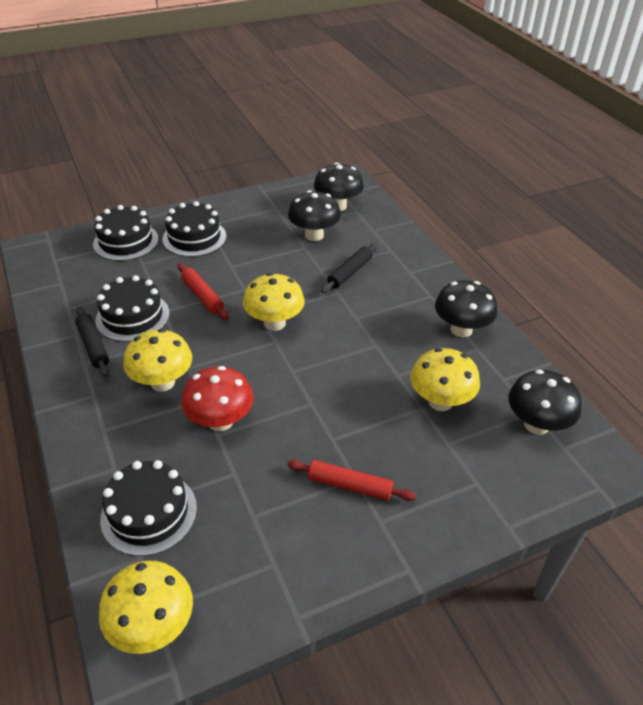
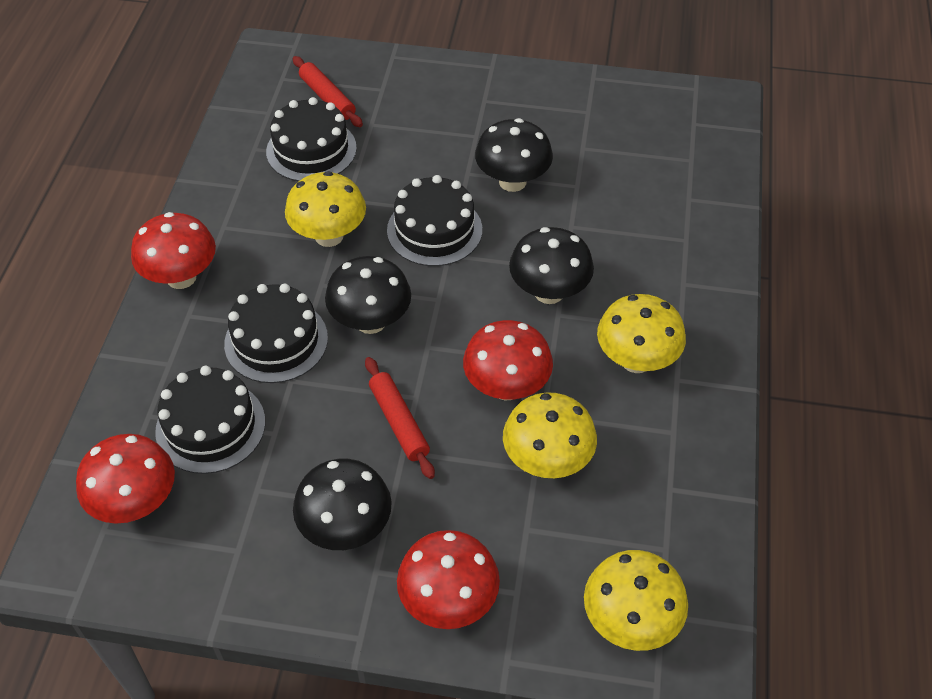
black rolling pin: 2 -> 0
red mushroom: 1 -> 4

